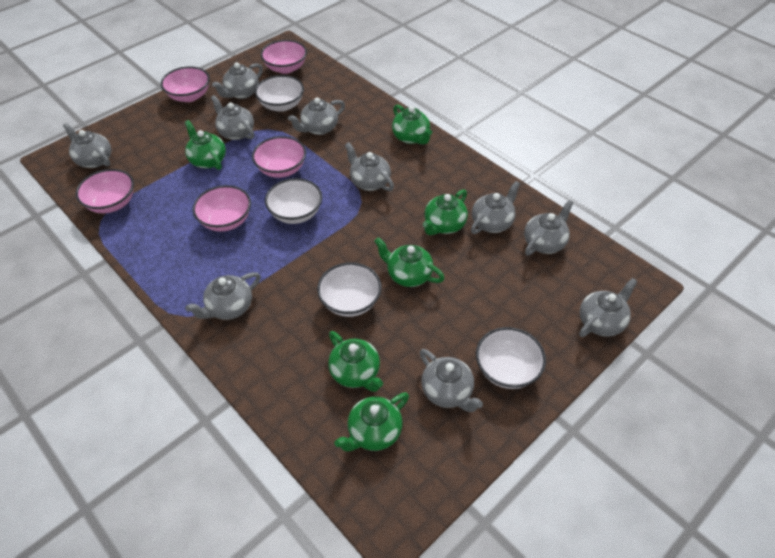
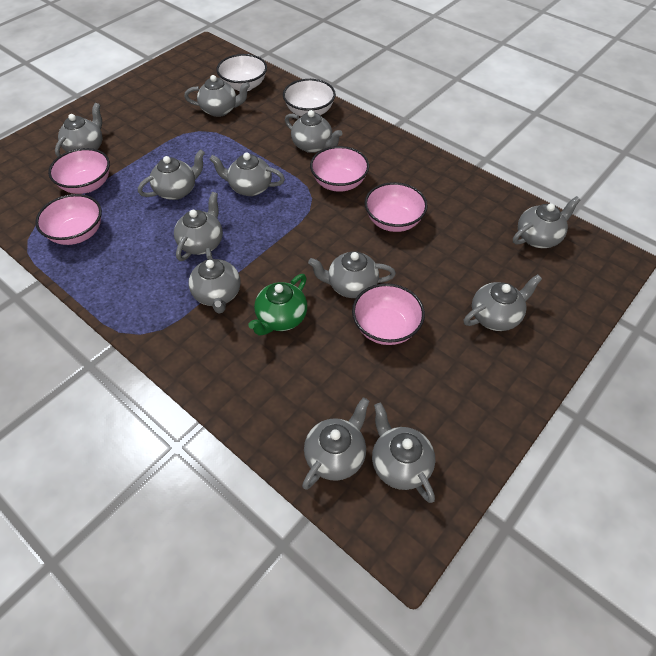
green teapot: 6 -> 1
grey teapot: 10 -> 12
white bowl: 4 -> 2

